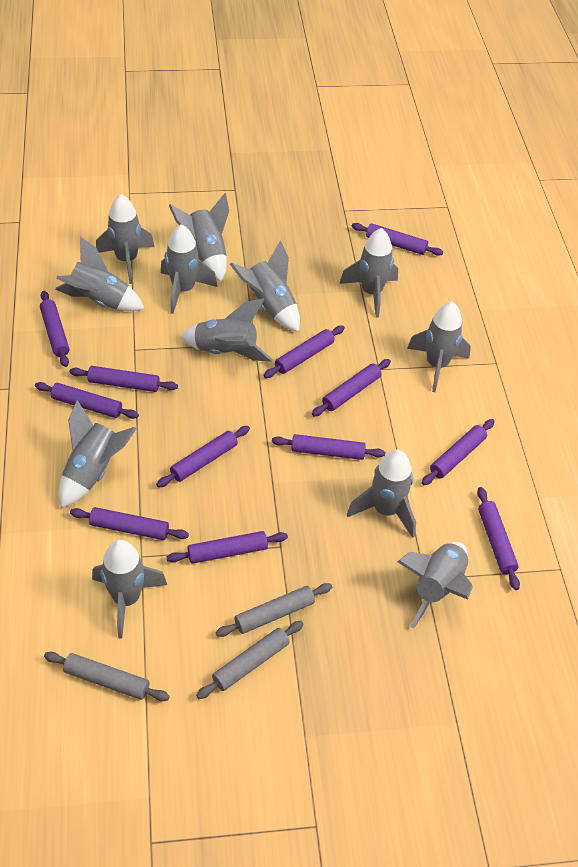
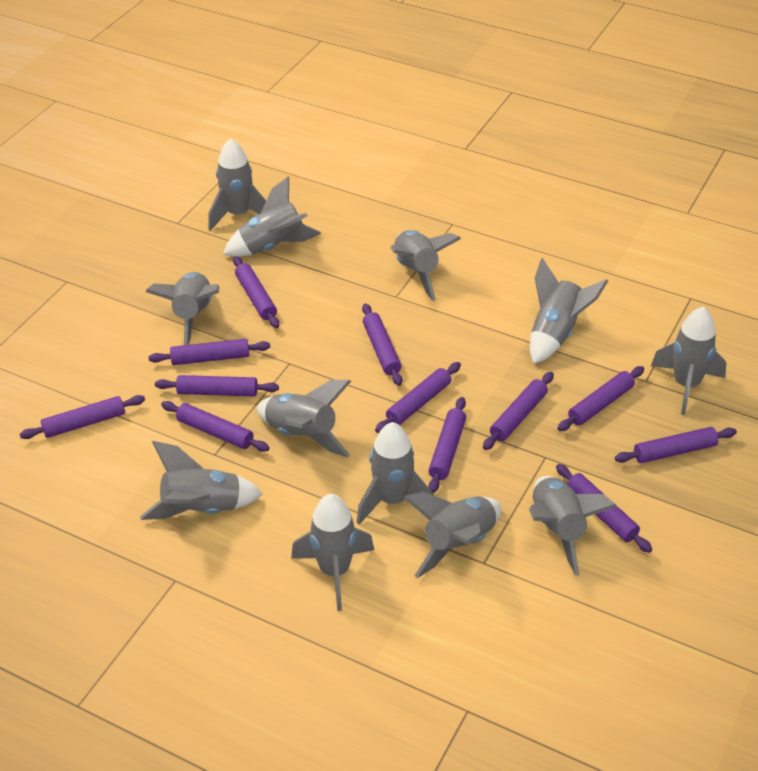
grey rolling pin: 3 -> 0

